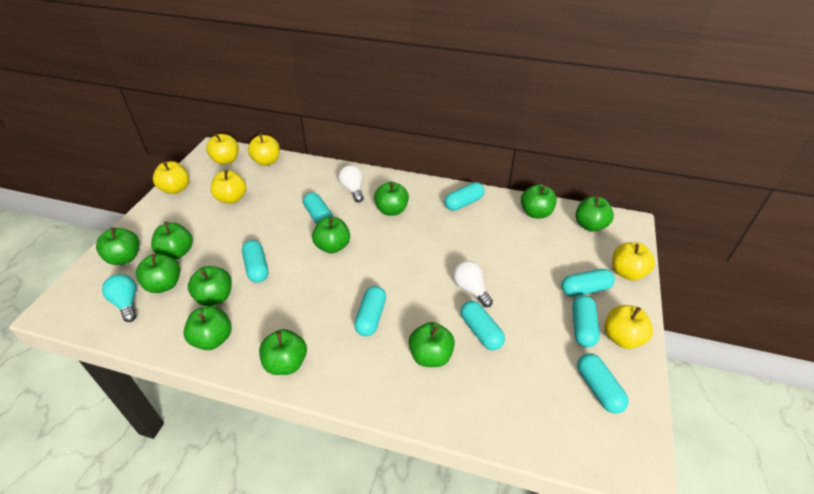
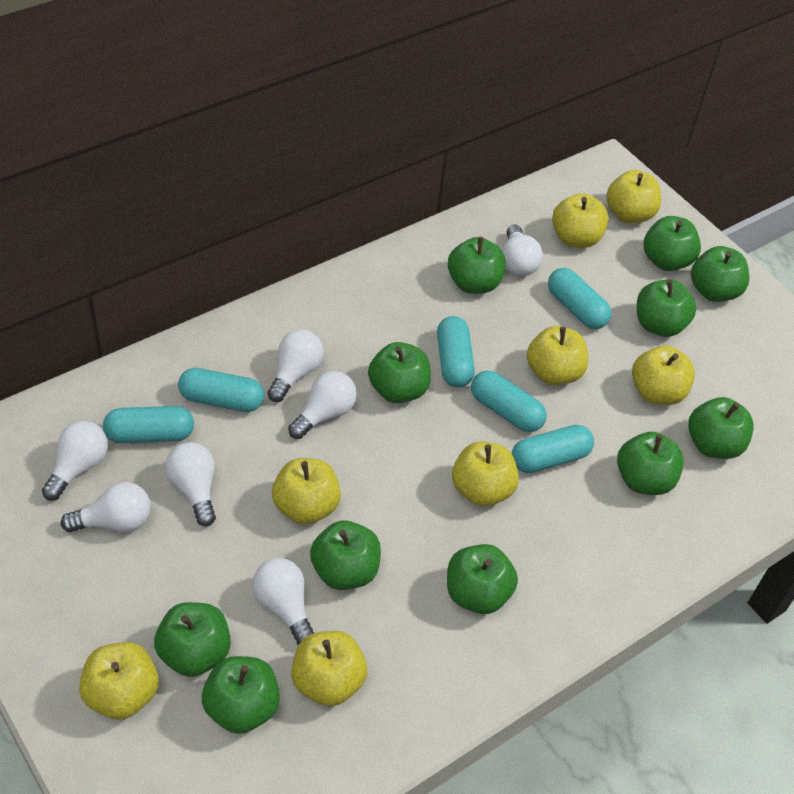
turquoise capsule: 8 -> 6
turquoise light bulb: 1 -> 0
white light bulb: 2 -> 7
yellow apple: 6 -> 8

